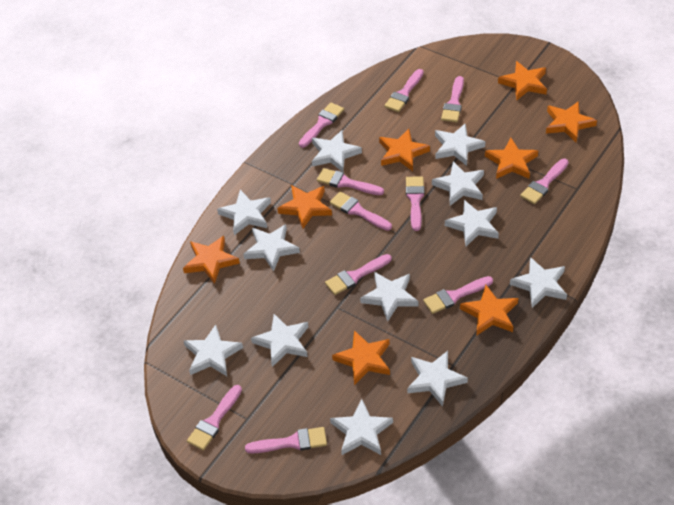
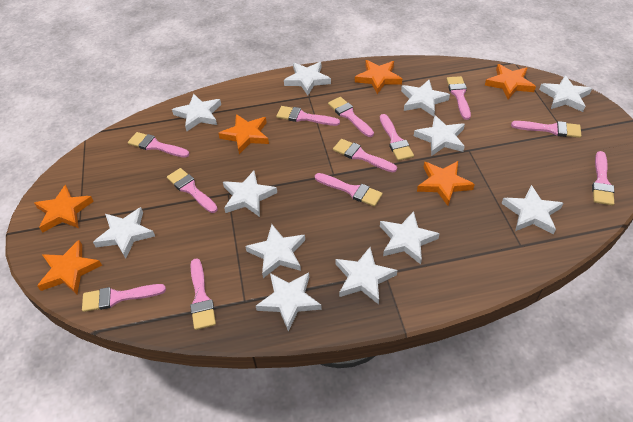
orange star: 8 -> 6
pink brush: 11 -> 12

